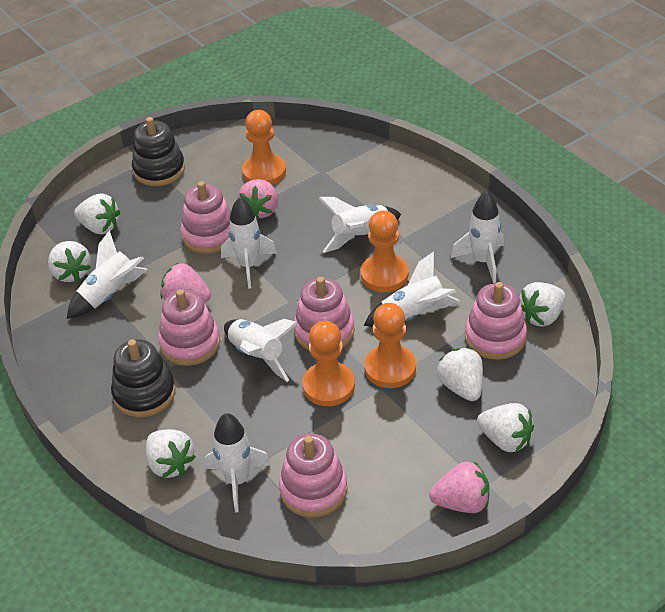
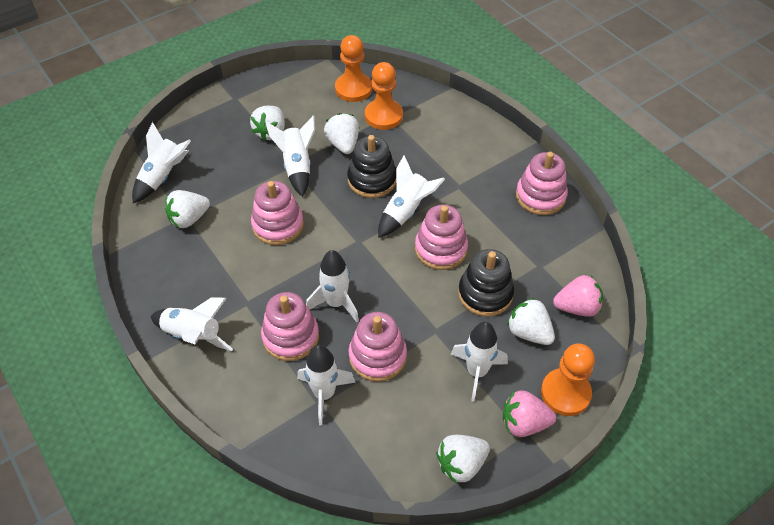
orange pawn: 4 -> 3
pink strawberry: 3 -> 2
white strawberry: 6 -> 5

